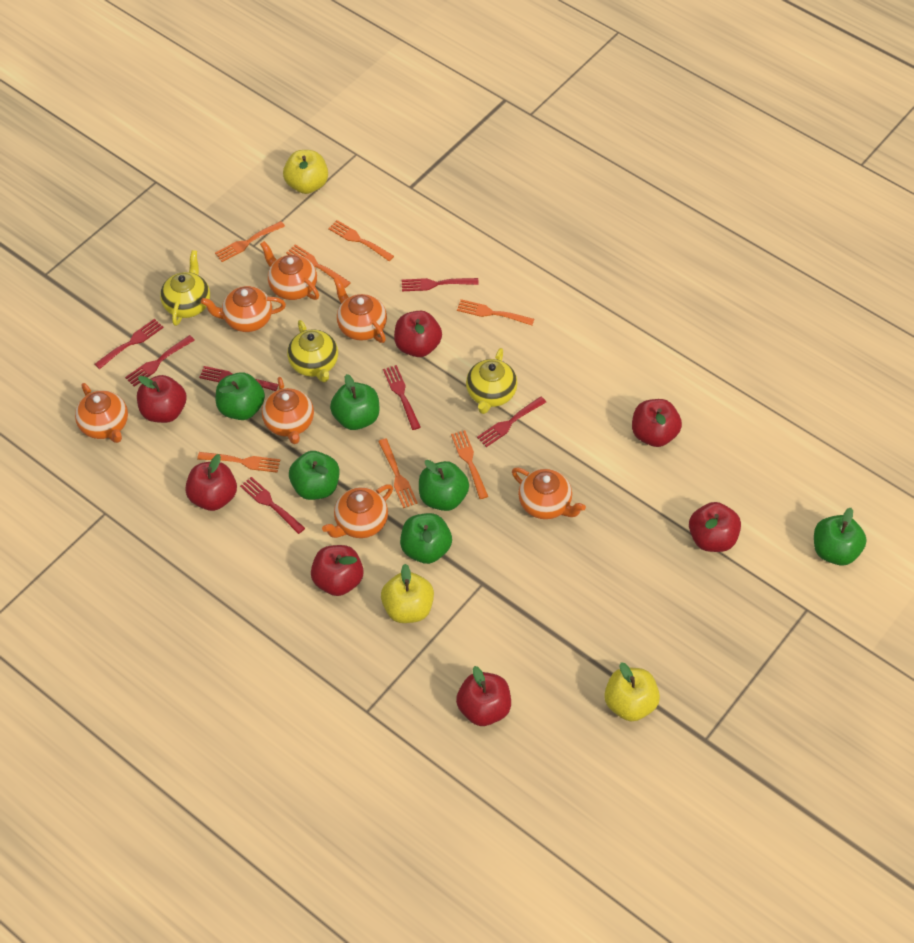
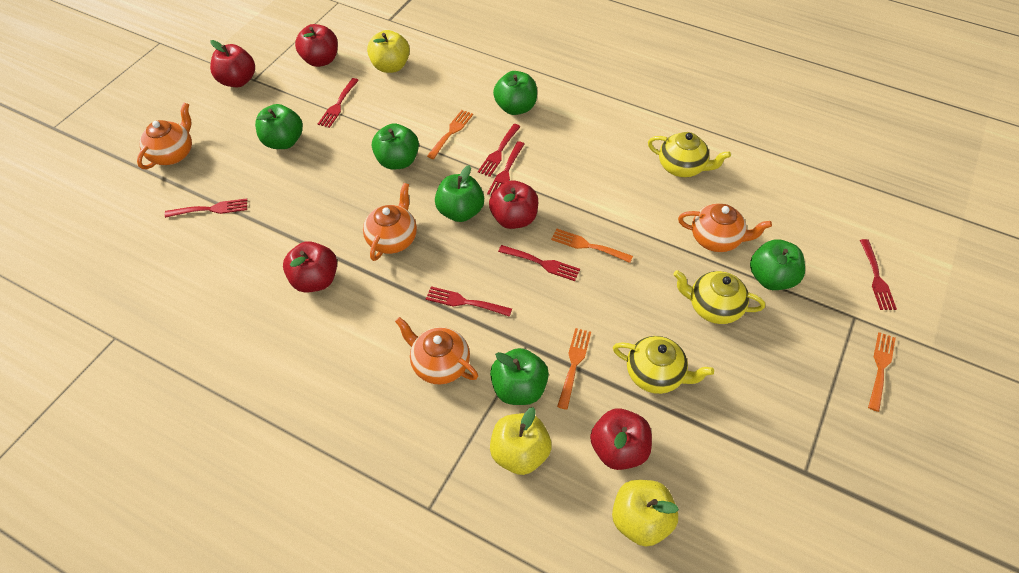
orange fork: 7 -> 4
orange teapot: 7 -> 4
red apple: 7 -> 5

